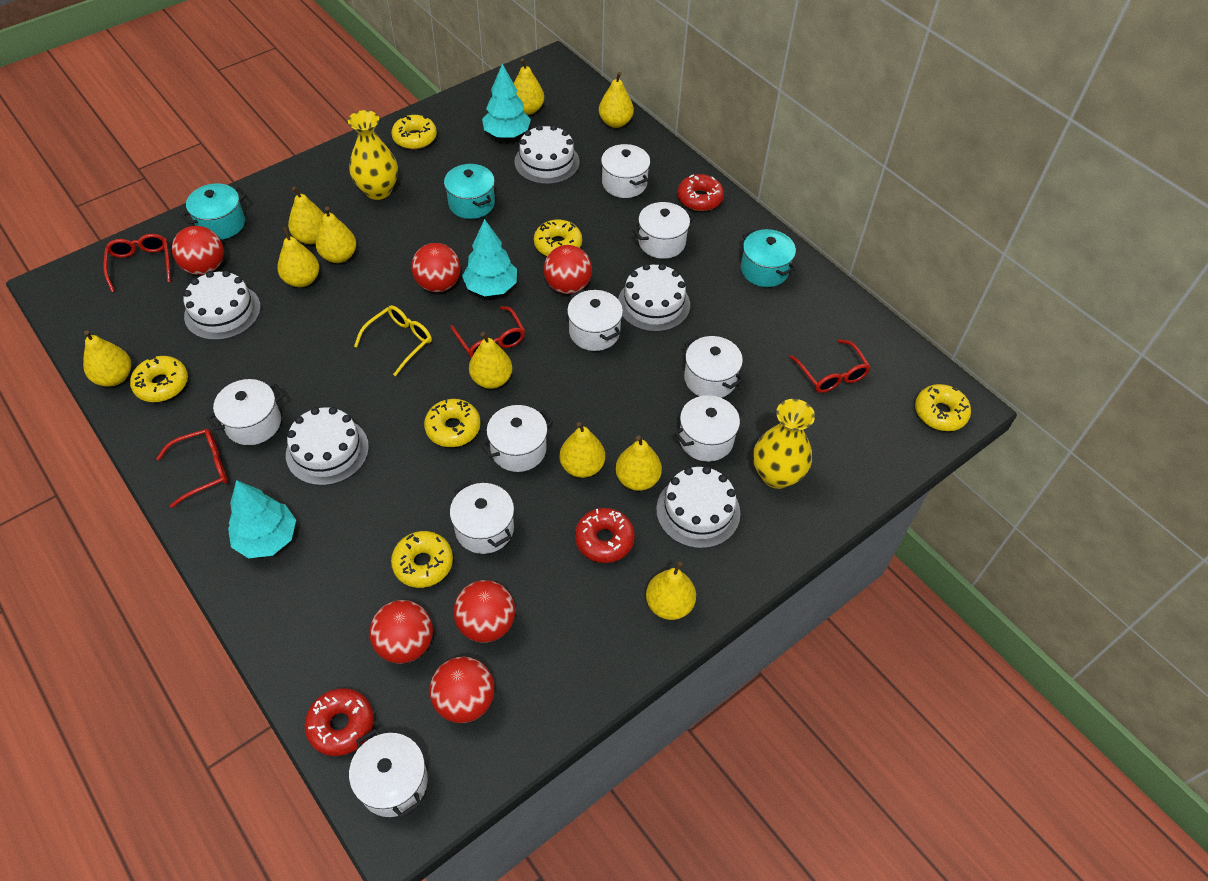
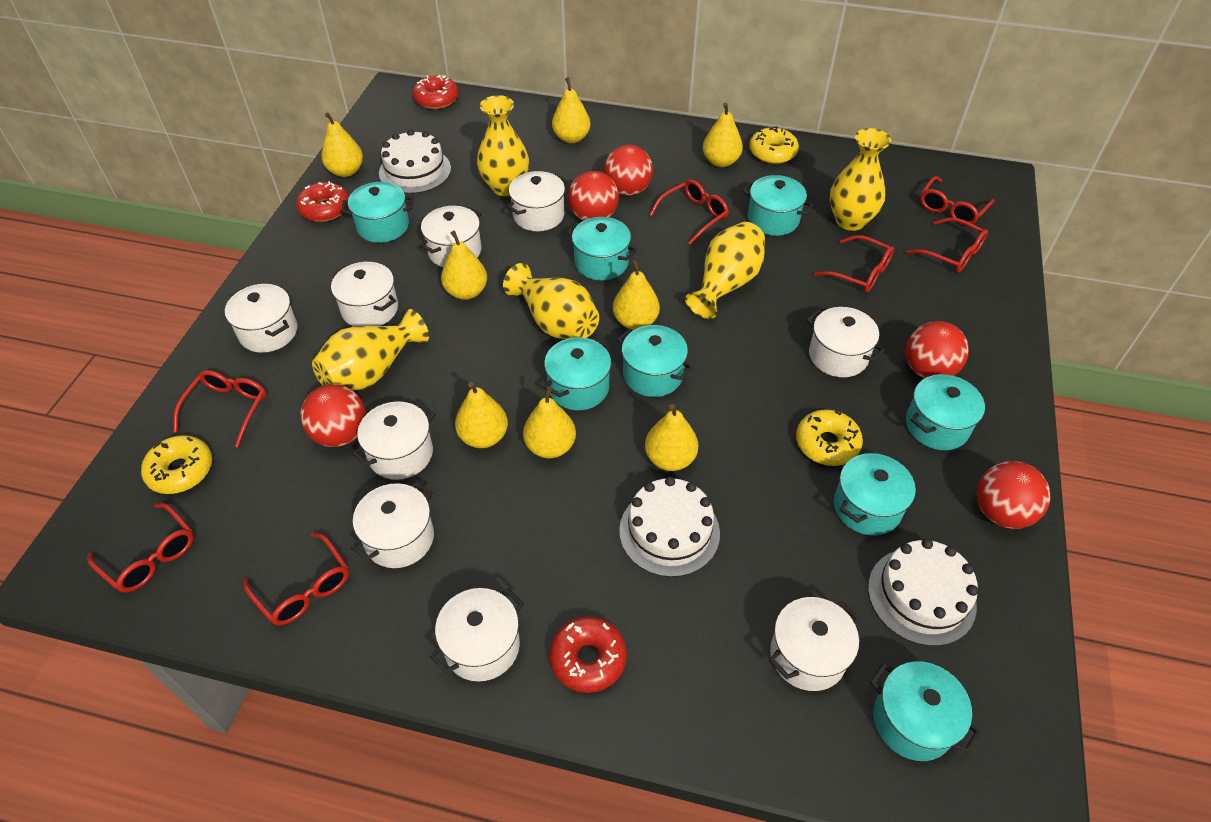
red ball: 6 -> 5
red glasses: 4 -> 7
turquoise pot: 3 -> 8
turquoise tree: 3 -> 0
white cake: 5 -> 3
yellow donut: 6 -> 3
yellow glasses: 1 -> 0
yellow pear: 10 -> 8
yellow vase: 2 -> 5

